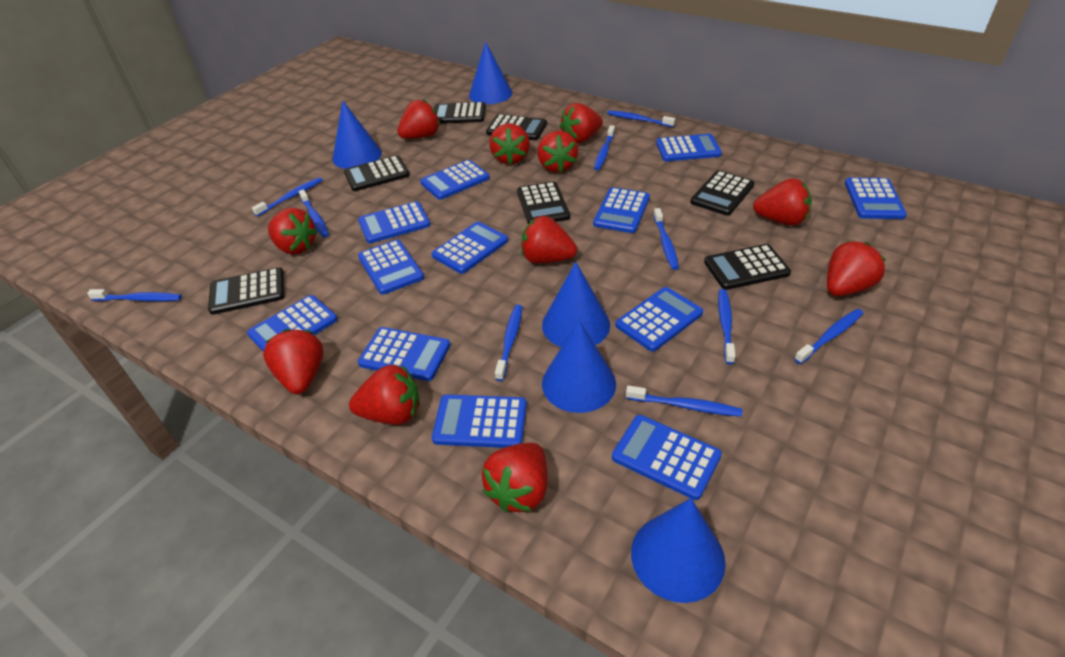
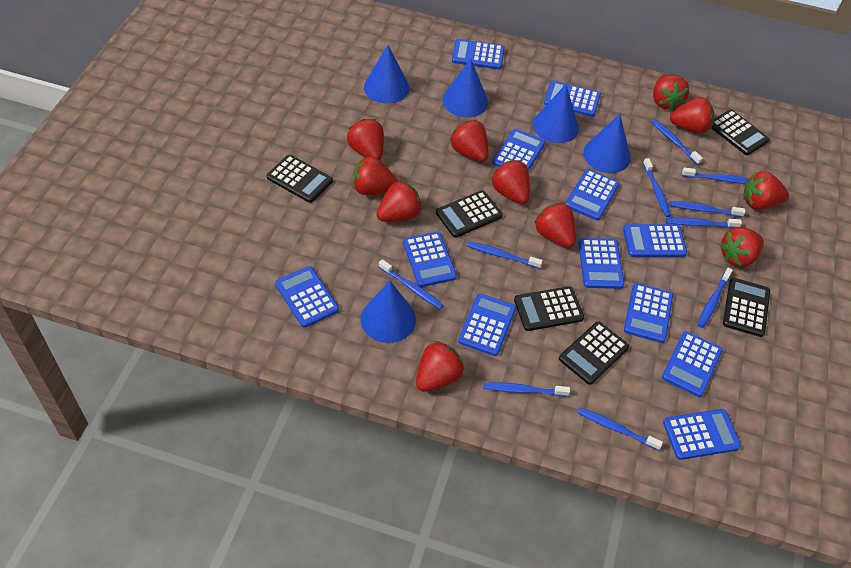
black calculator: 7 -> 6

